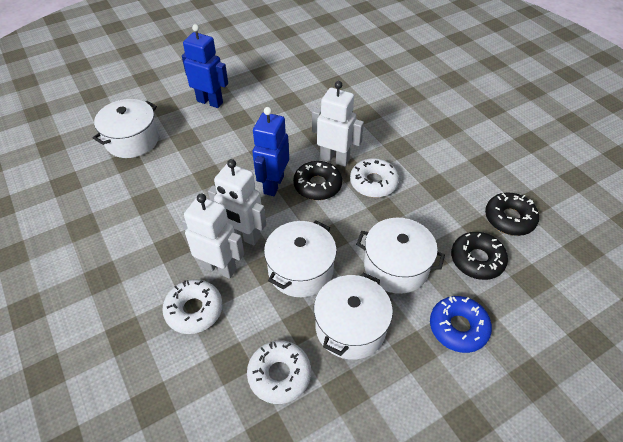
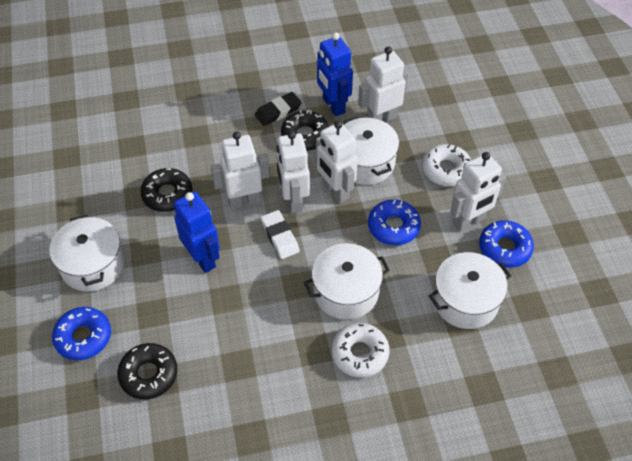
black eraser: 0 -> 1
blue donut: 1 -> 3
white donut: 3 -> 2
white eraser: 0 -> 1
white robot: 3 -> 5

